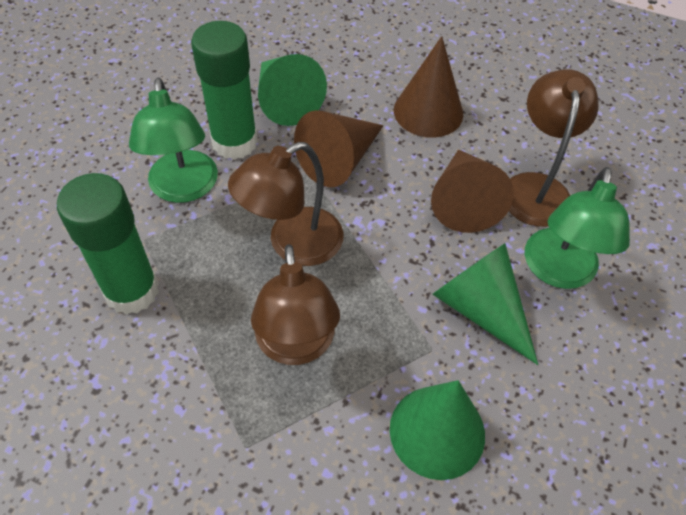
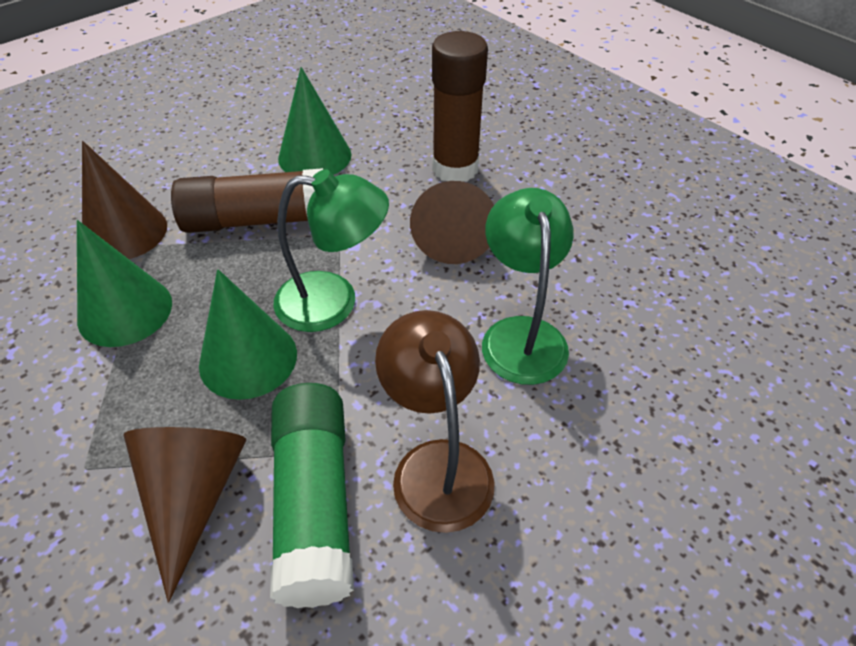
brown glue stick: 0 -> 2
brown lamp: 3 -> 1
green glue stick: 2 -> 1

